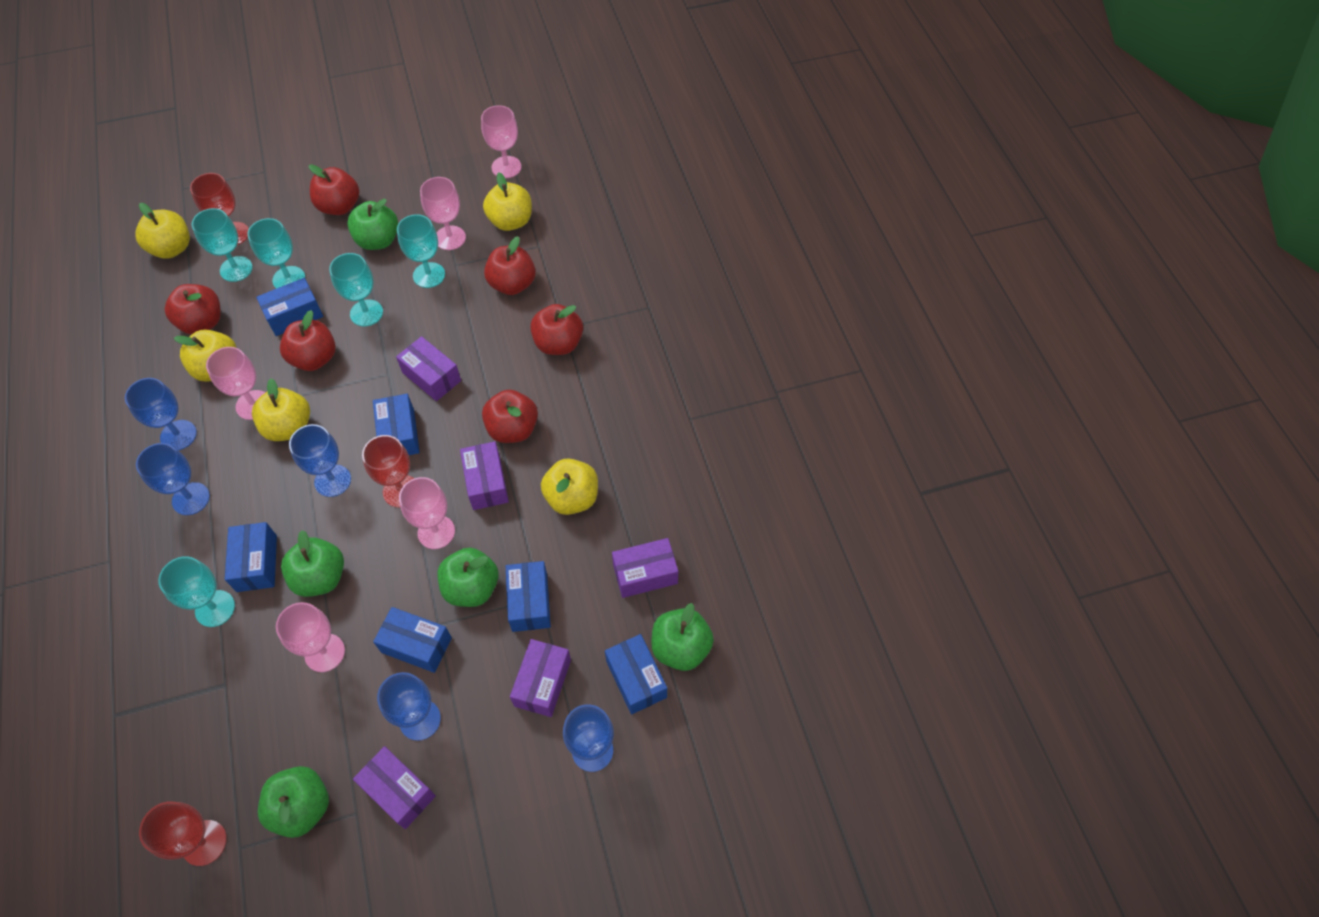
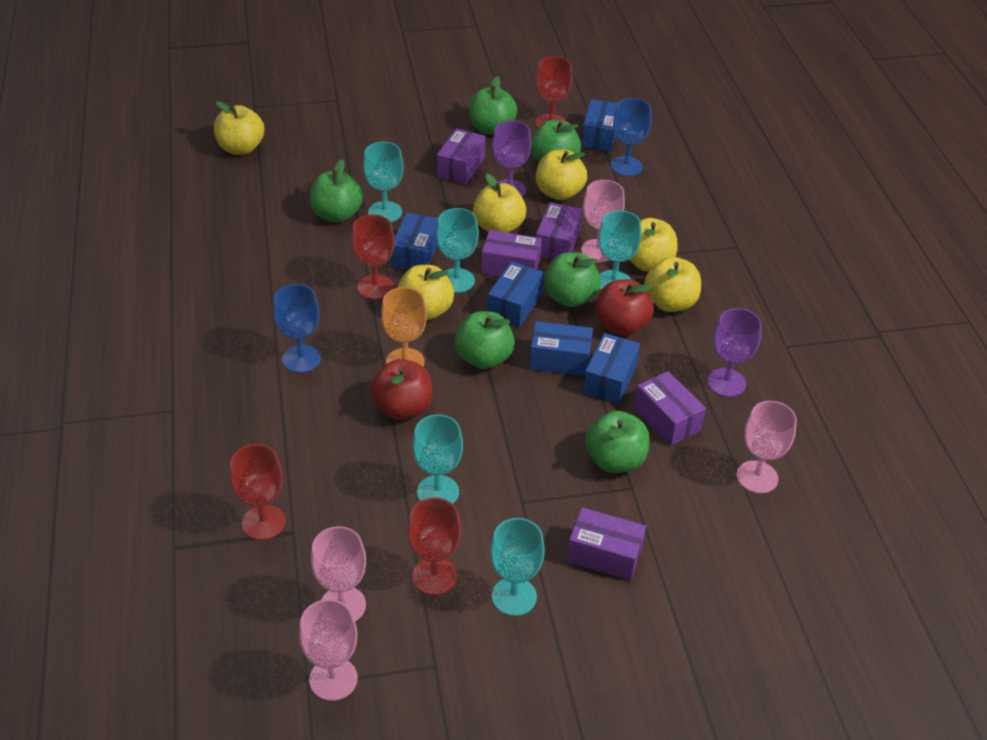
blue box: 6 -> 5
blue goblet: 5 -> 2
green apple: 5 -> 6
orange goblet: 0 -> 1
pink goblet: 5 -> 4
purple goblet: 0 -> 2
red apple: 6 -> 2
red goblet: 3 -> 4
yellow apple: 5 -> 6

